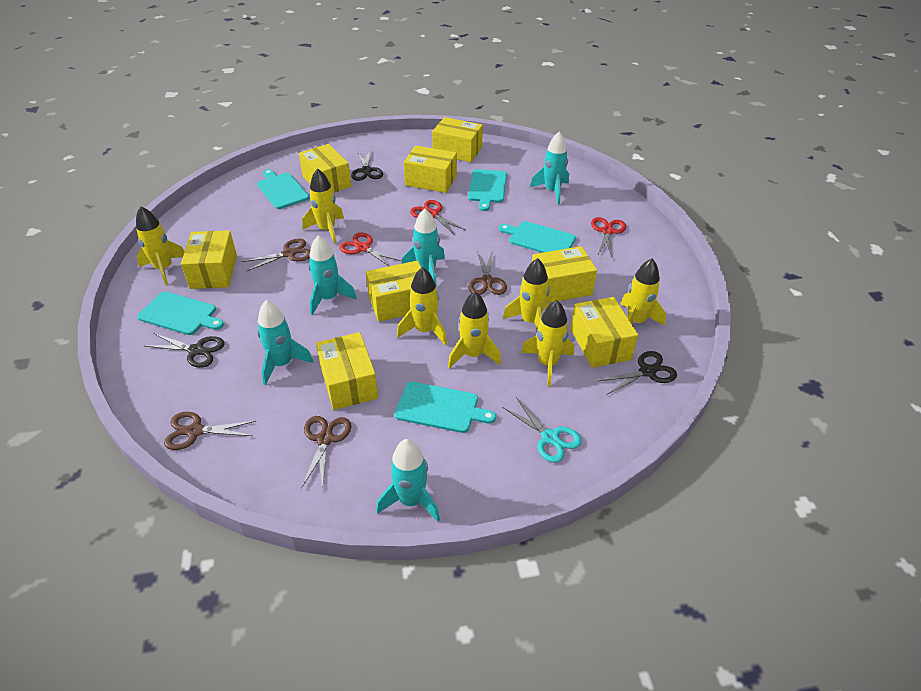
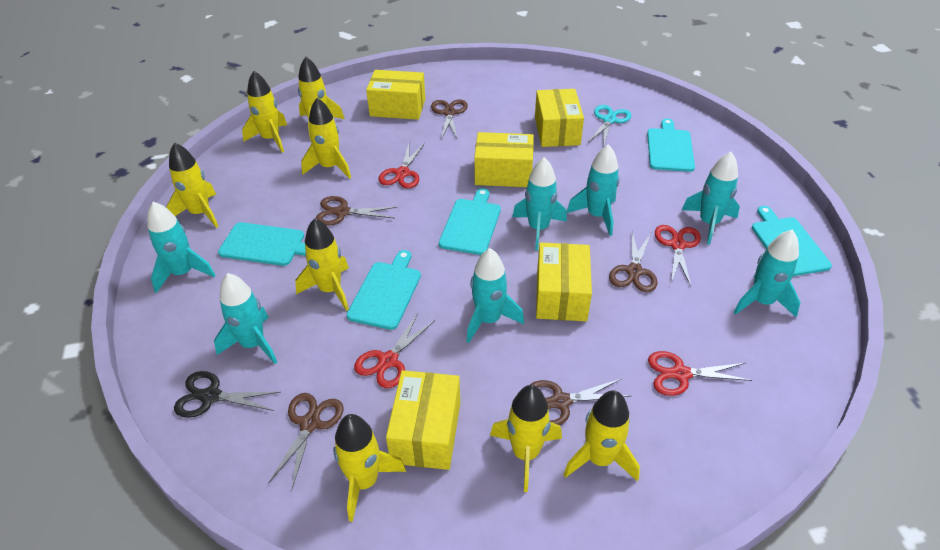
black scissors: 3 -> 1
brown scissors: 4 -> 5
red scissors: 3 -> 4
turquoise rocket: 5 -> 7
yellow box: 8 -> 5
yellow rocket: 7 -> 8

